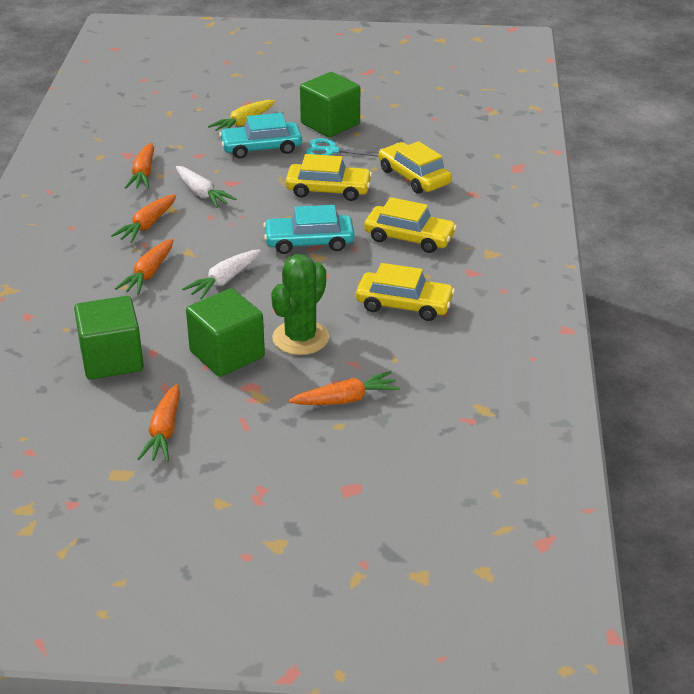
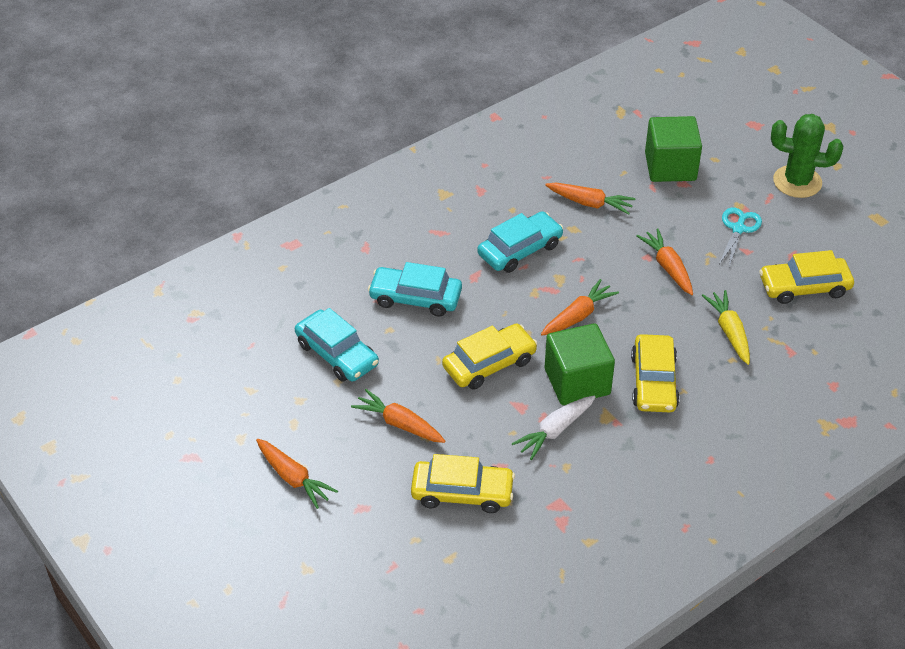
green cube: 3 -> 2
turquoise car: 2 -> 3
white carrot: 2 -> 1

